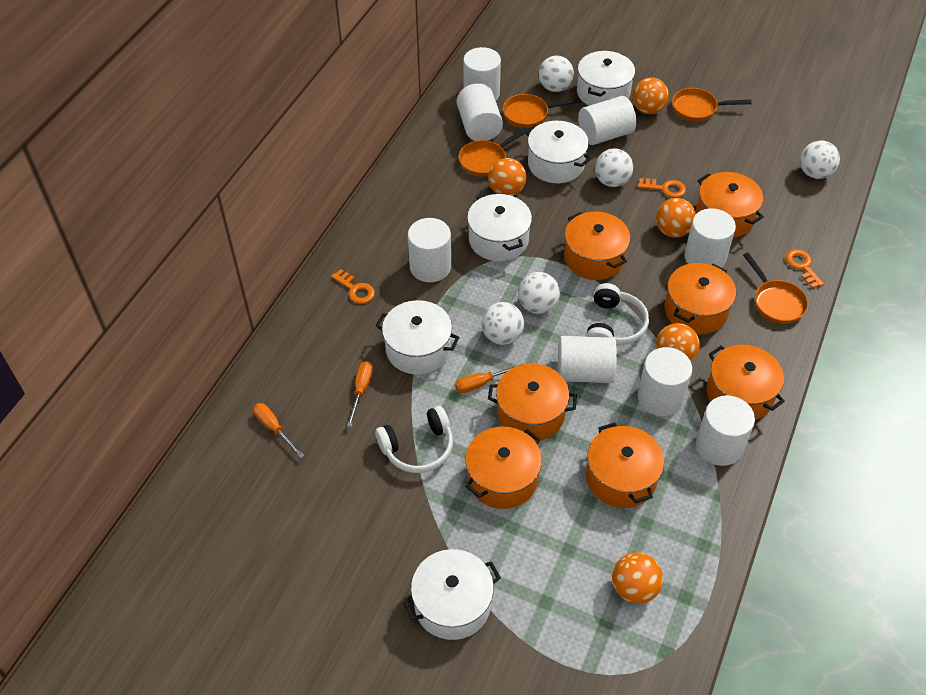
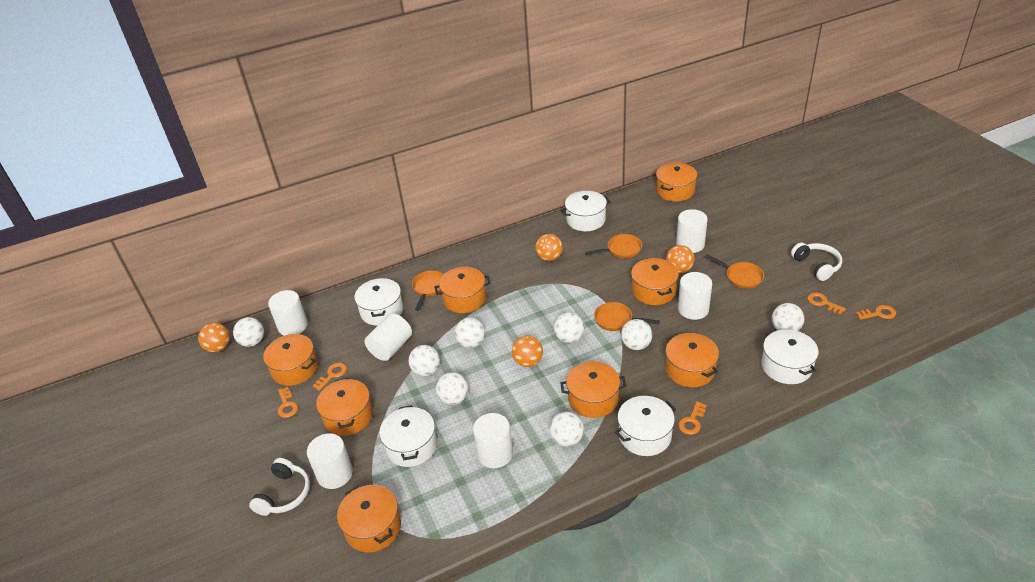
orange ball: 5 -> 4
orange key: 3 -> 5
orange pot: 7 -> 8
orange screwdriver: 3 -> 0
white ball: 5 -> 8
white cylinder: 8 -> 6

